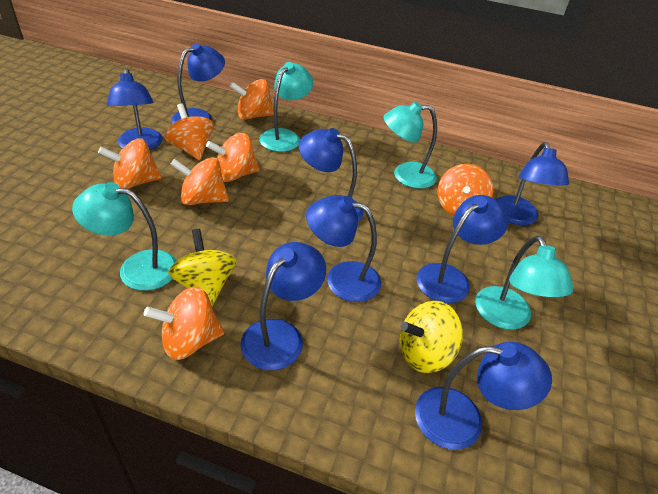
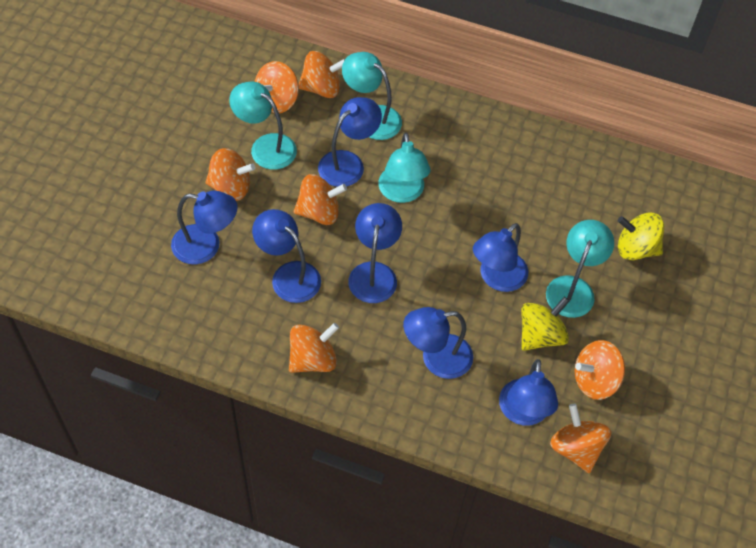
blue lamp: 8 -> 7

